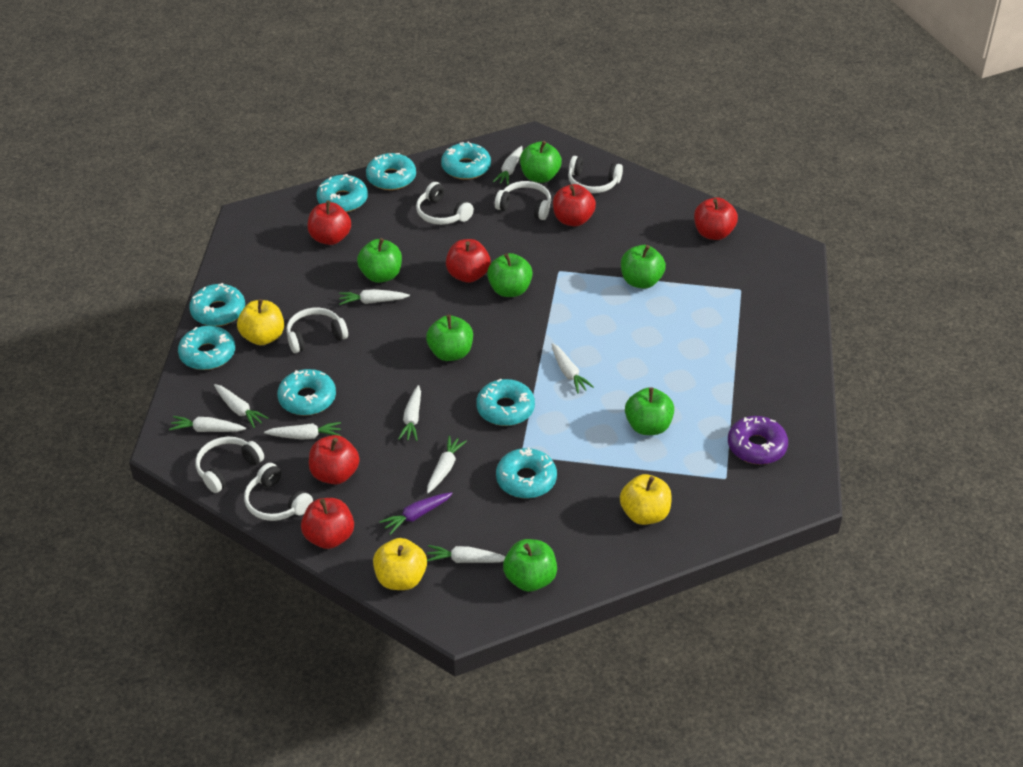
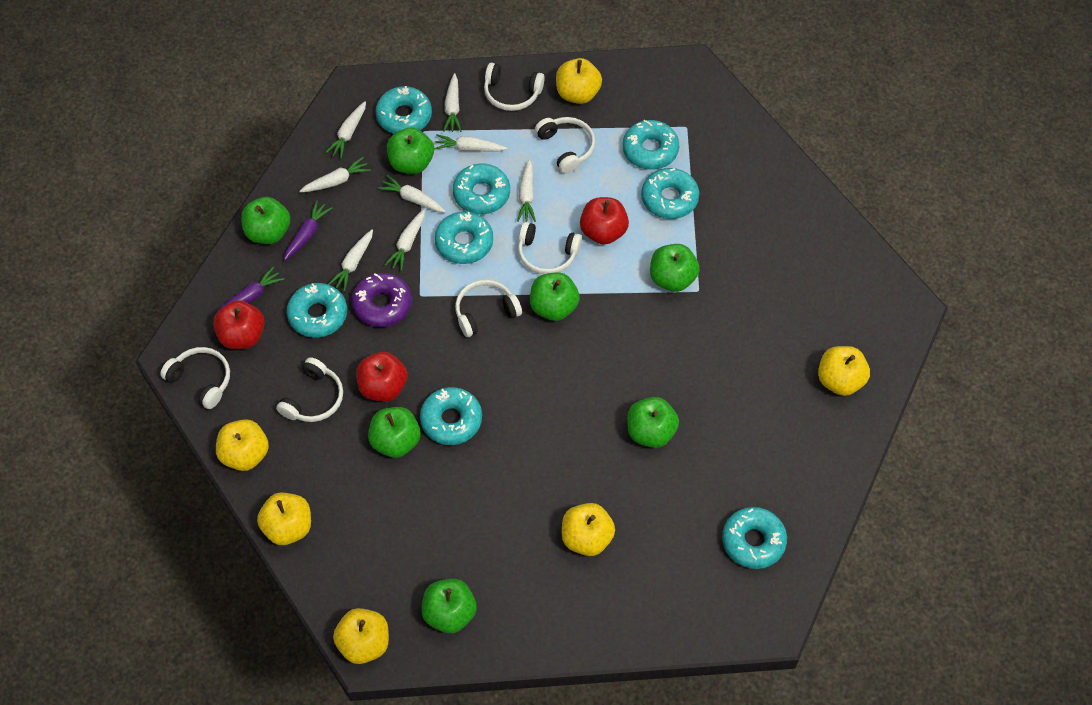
purple carrot: 1 -> 2
red apple: 6 -> 3
white carrot: 9 -> 8
yellow apple: 3 -> 6

